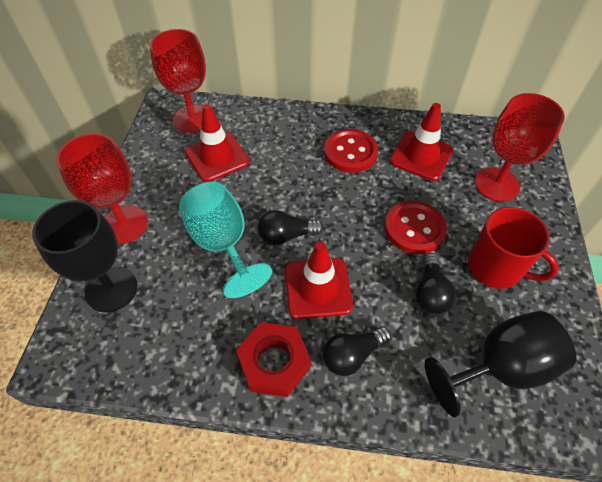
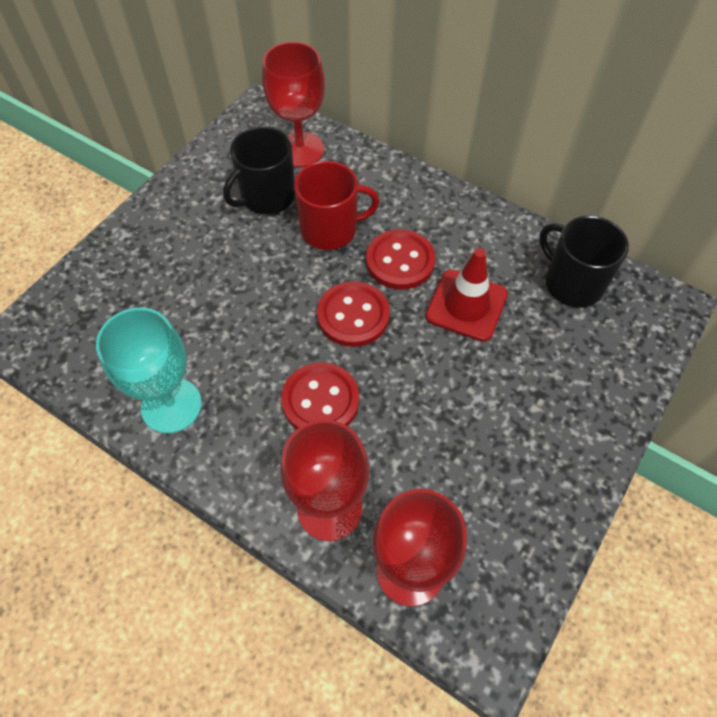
black goblet: 2 -> 0
black light bulb: 3 -> 0
black mug: 0 -> 2
red button: 2 -> 3
red nut: 1 -> 0
red traffic cone: 3 -> 1

